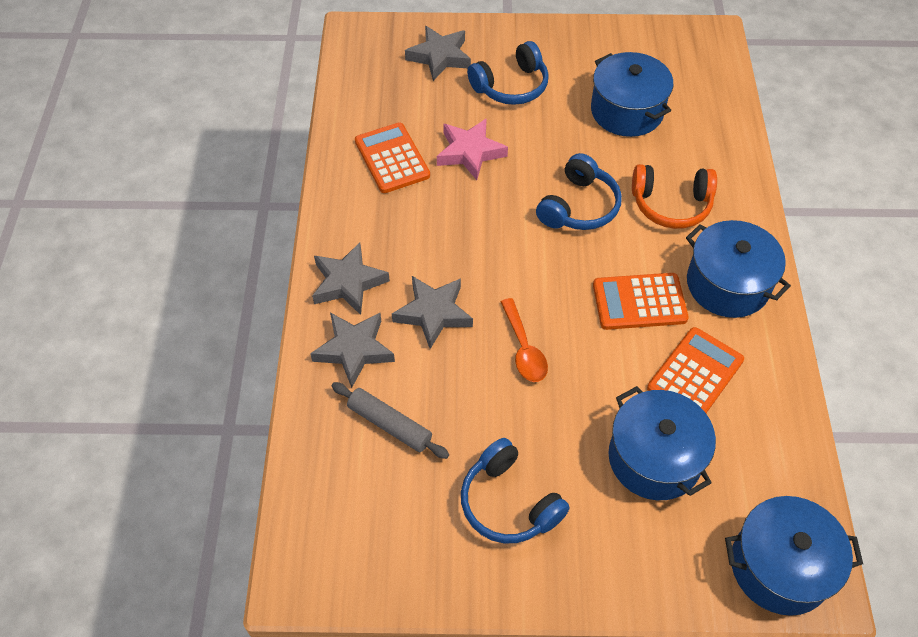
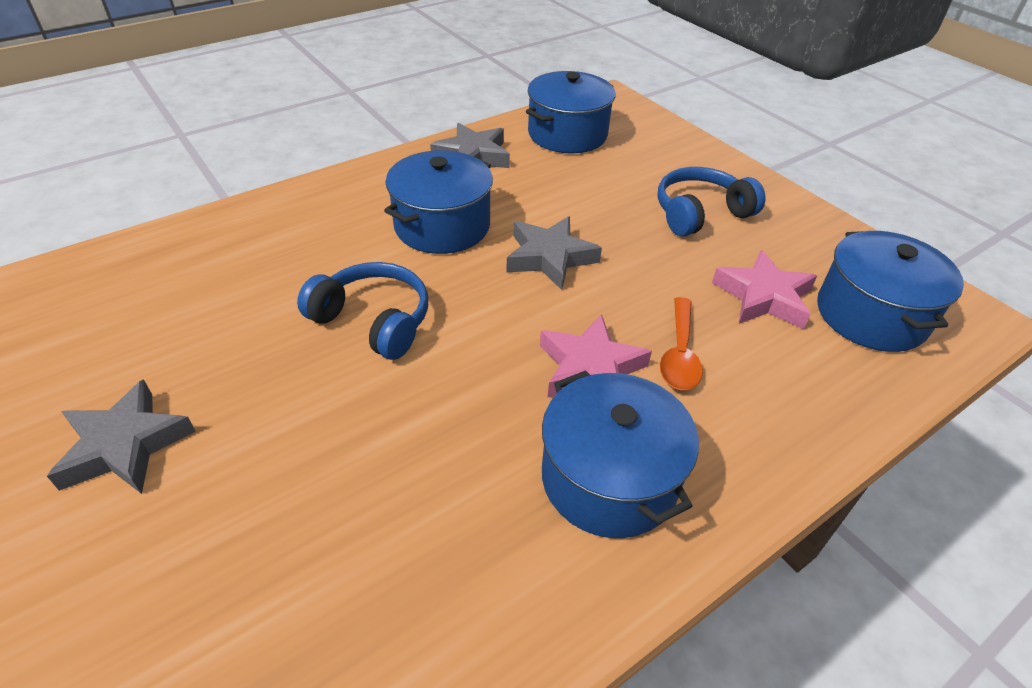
blue headphones: 3 -> 2
grey rolling pin: 1 -> 0
grey star: 4 -> 3
orange calculator: 3 -> 0
orange headphones: 1 -> 0
pink star: 1 -> 2

